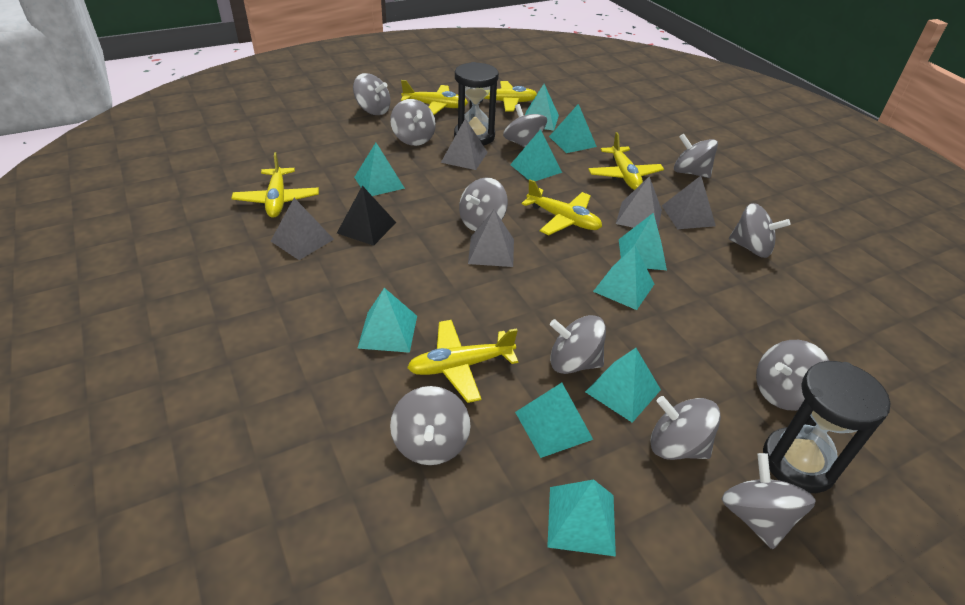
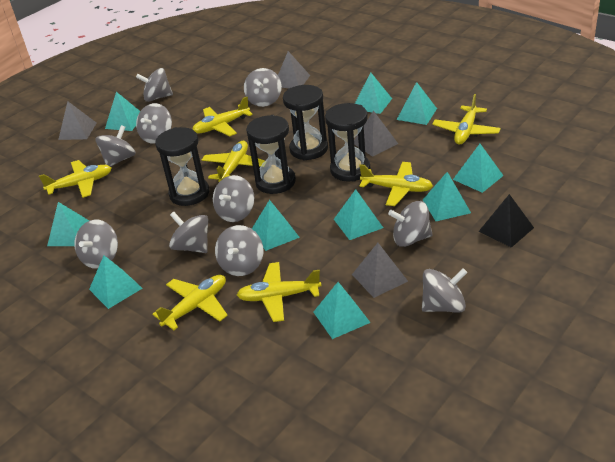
black hourglass: 2 -> 4
grey pyramid: 5 -> 4
grey spinning top: 11 -> 10
yellow plane: 6 -> 7

